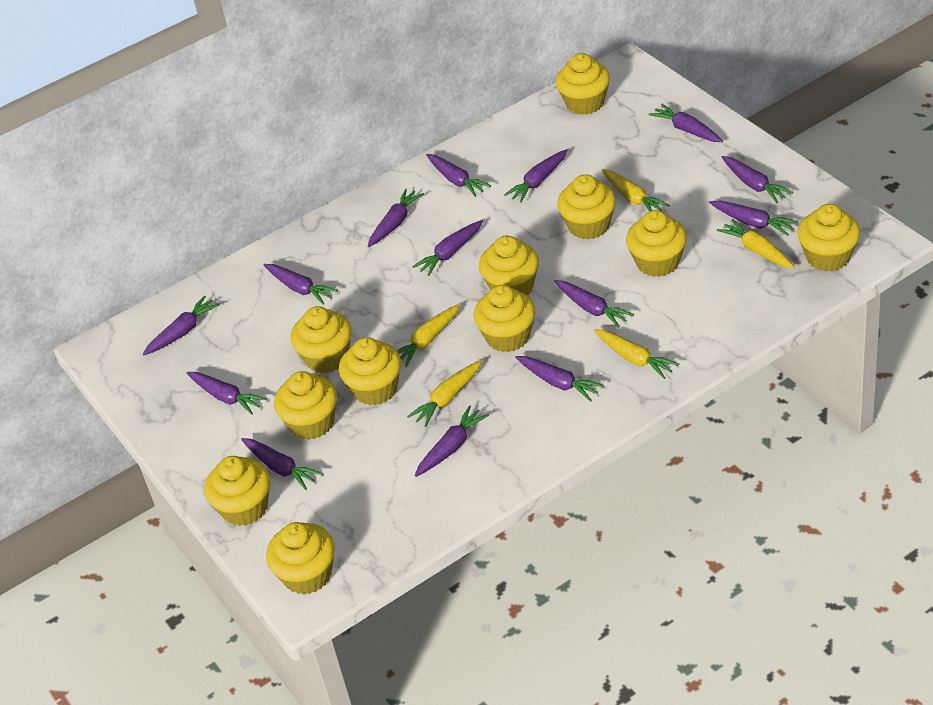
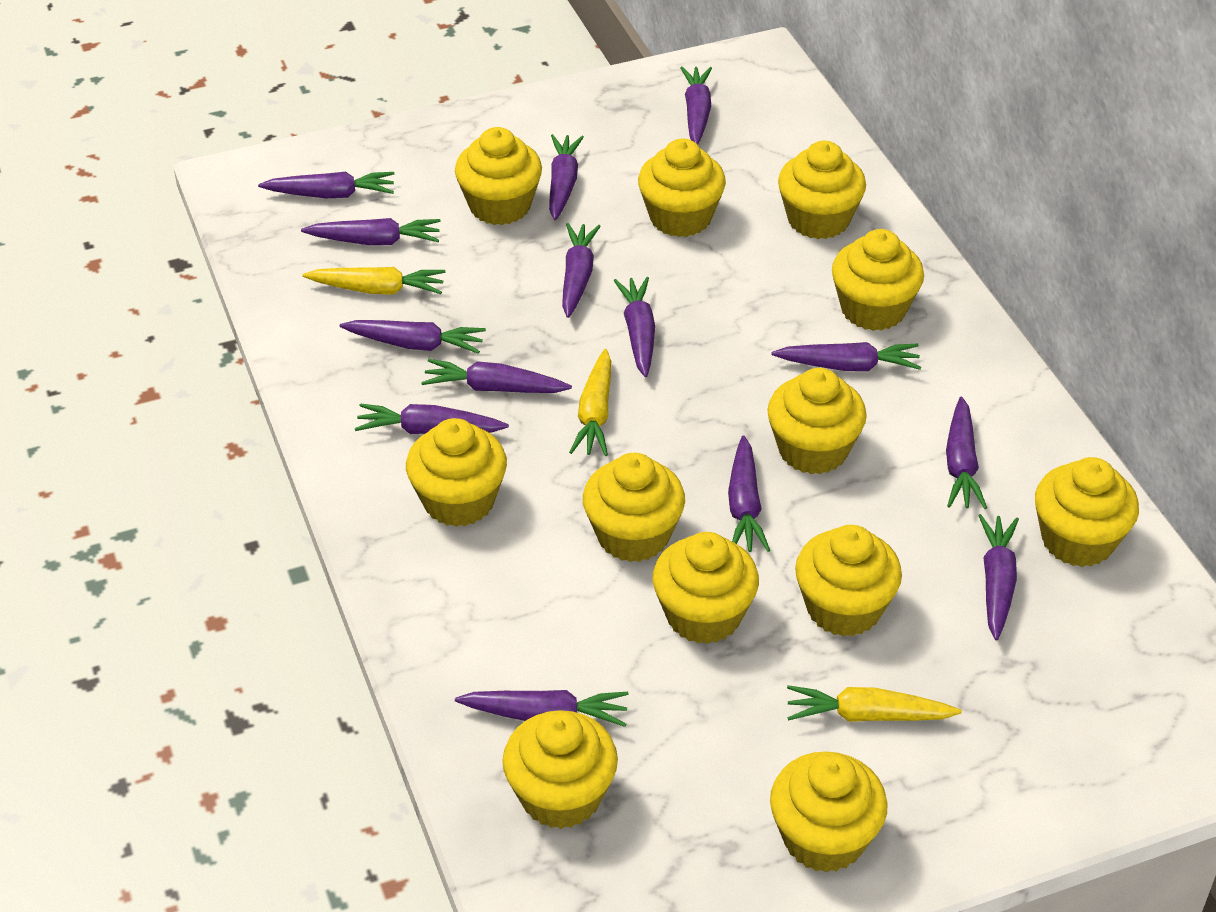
yellow carrot: 5 -> 3
yellow cupcake: 11 -> 12

